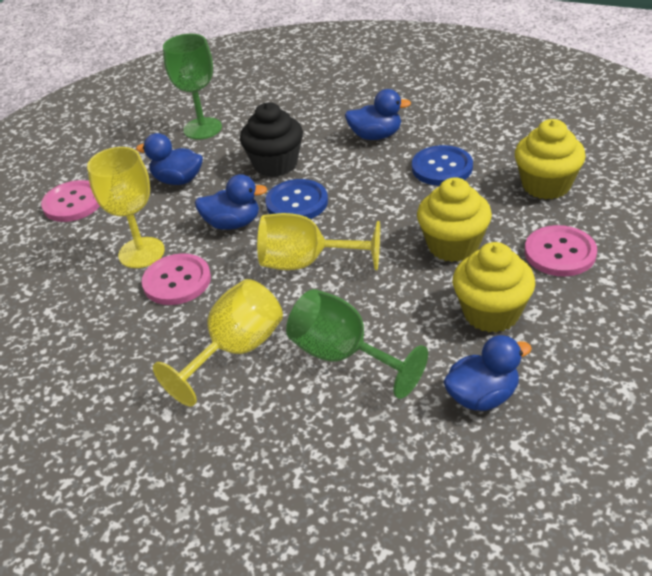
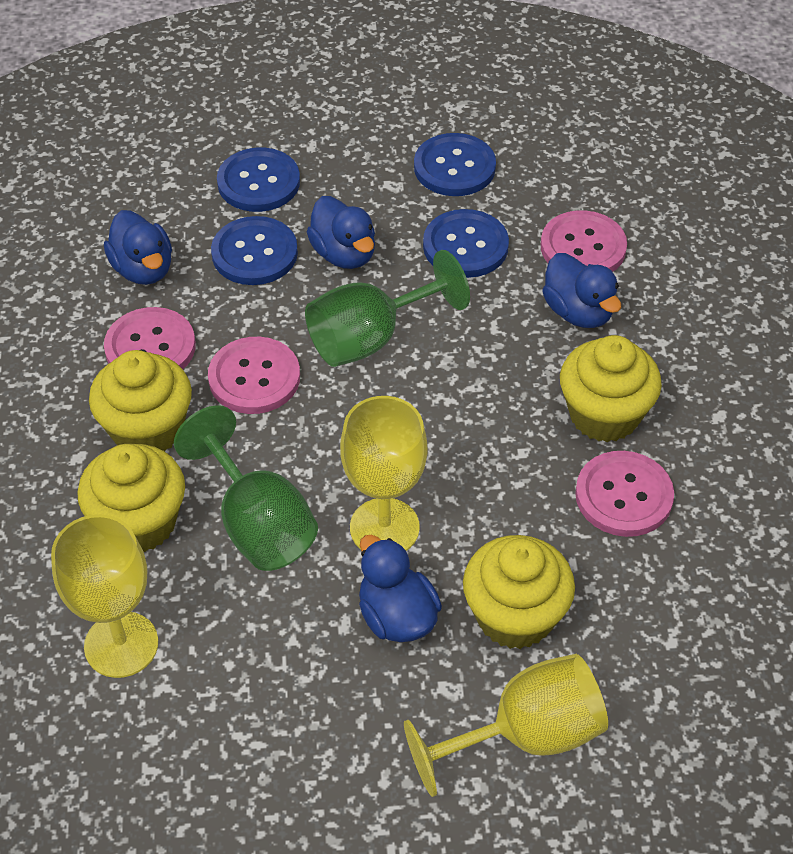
black cupcake: 1 -> 0
blue button: 2 -> 4
pink button: 3 -> 4
yellow cupcake: 3 -> 4

